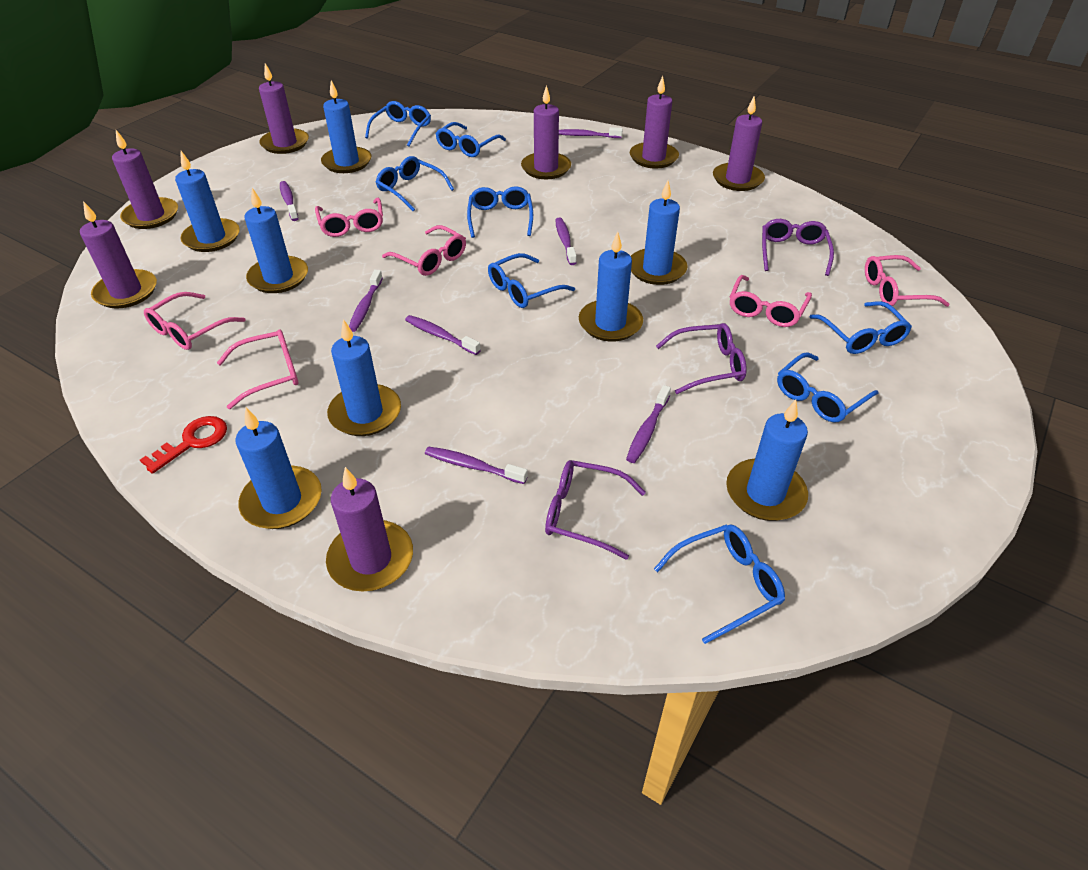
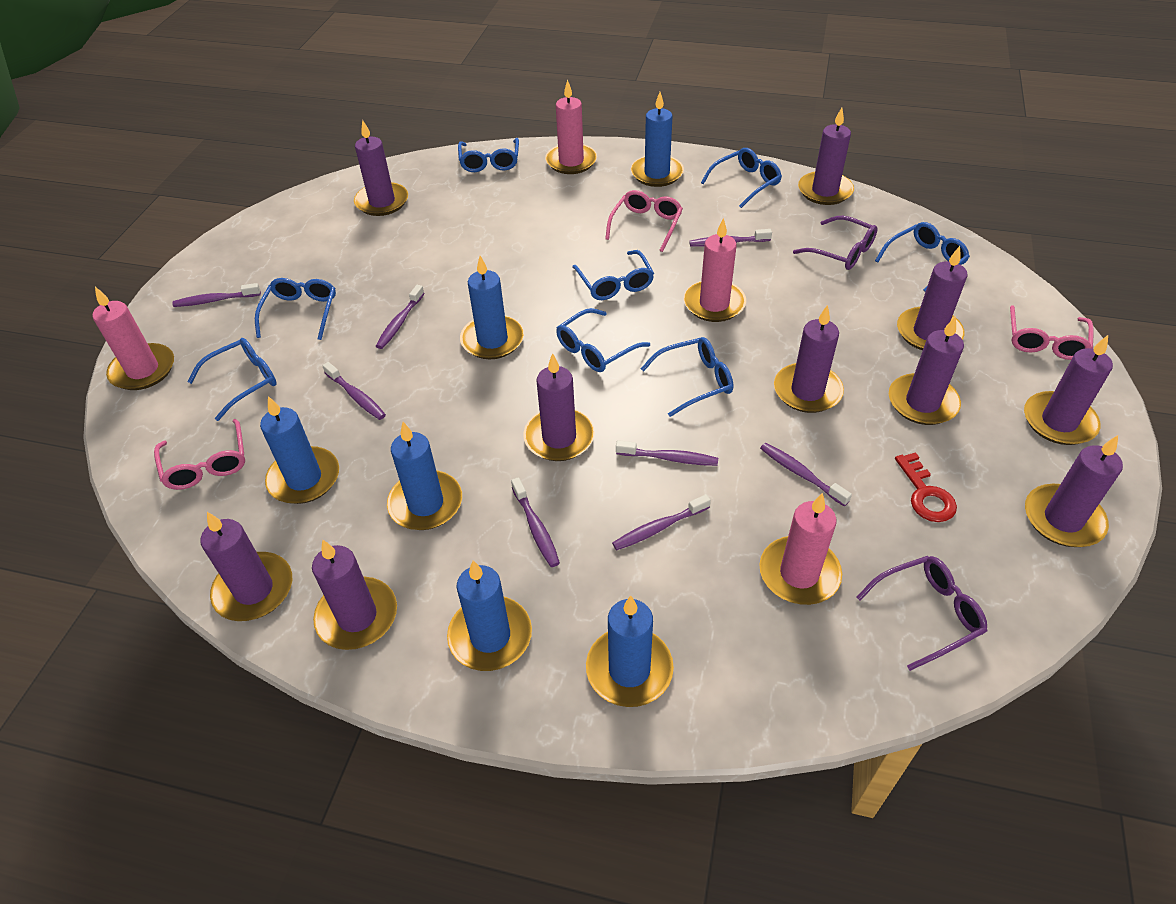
blue candle: 8 -> 6
pink candle: 0 -> 4
pink glasses: 6 -> 3
purple candle: 7 -> 10
purple glasses: 3 -> 2
purple toothbrush: 7 -> 8

